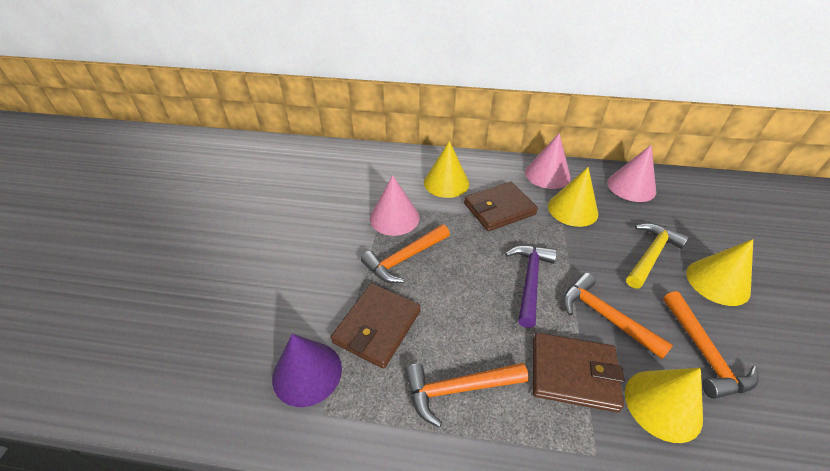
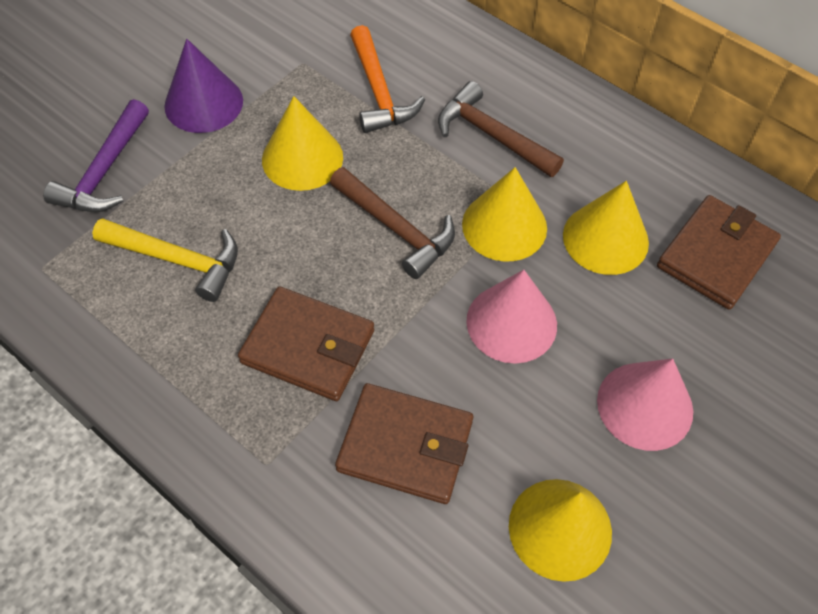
brown hammer: 0 -> 2
orange hammer: 4 -> 1
pink cone: 3 -> 2

